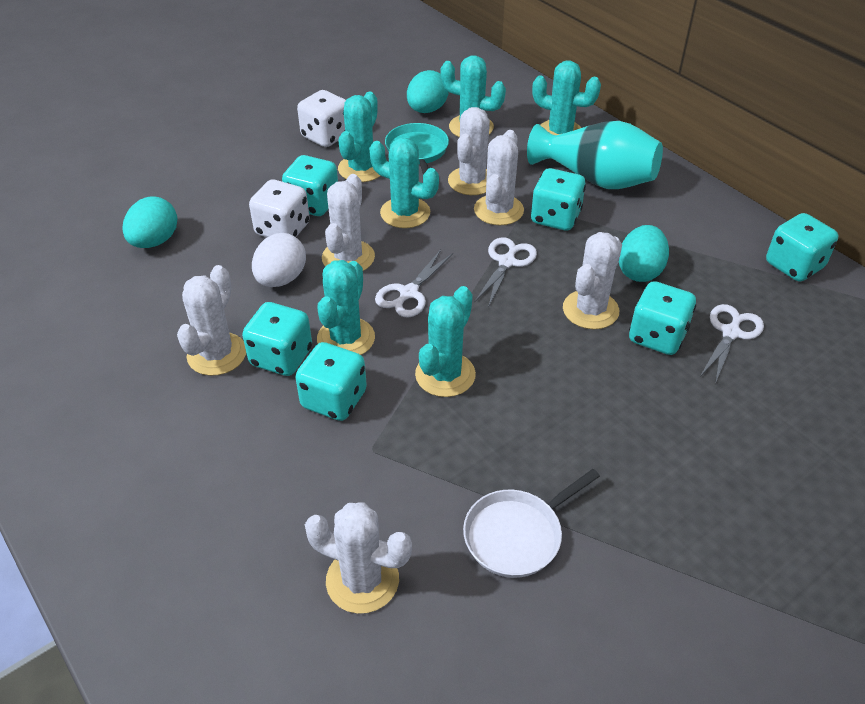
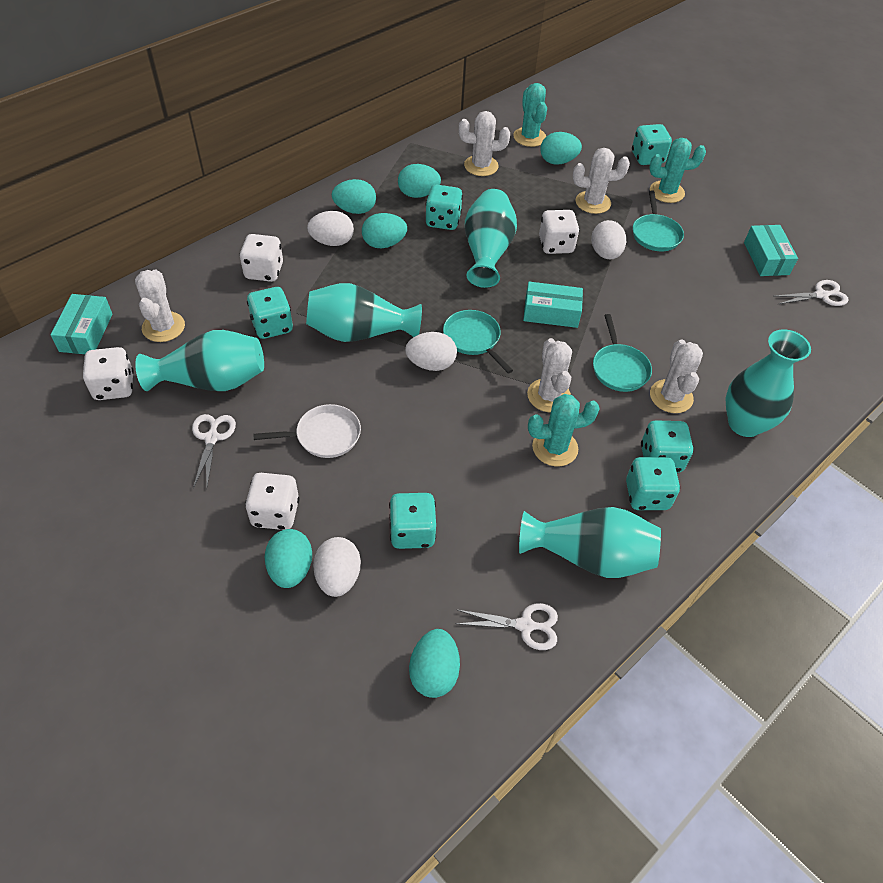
turquoise box: 0 -> 3
turquoise cactus: 6 -> 3
turquoise egg: 3 -> 6
turquoise pan: 1 -> 3
turquoise vase: 1 -> 5
white cactus: 6 -> 5
white dice: 2 -> 4
white egg: 1 -> 4

